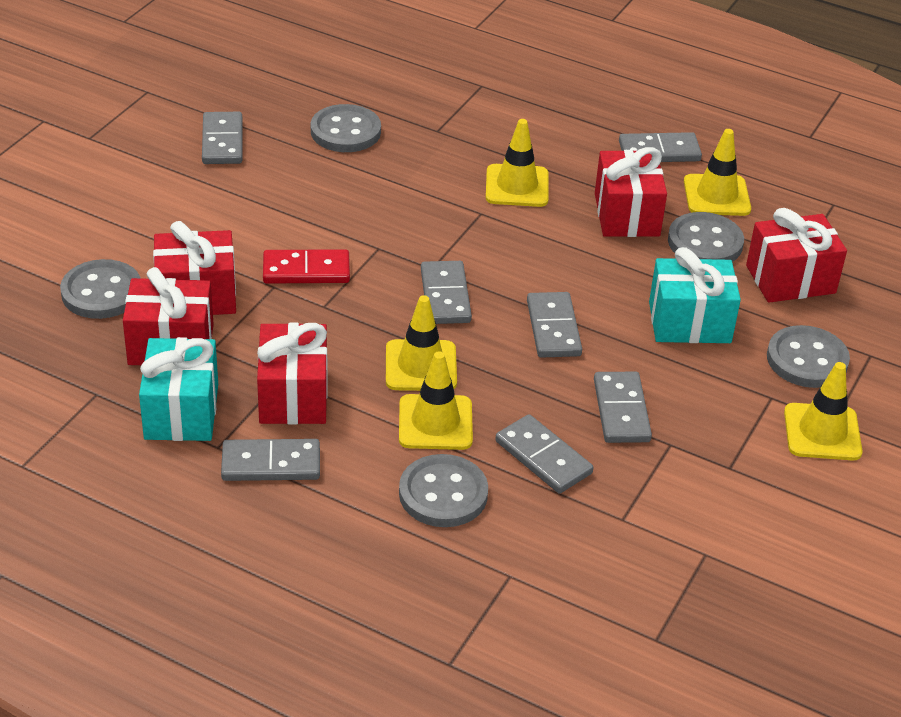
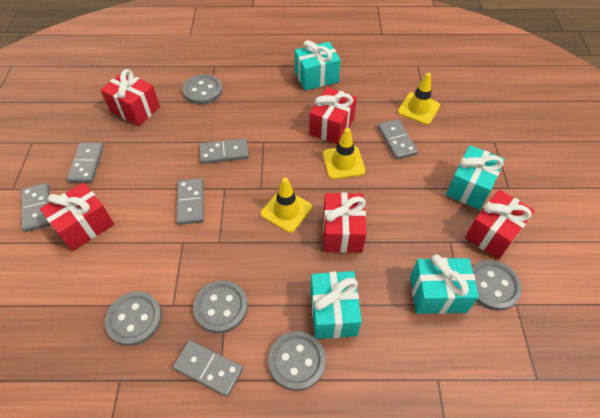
grey domino: 7 -> 6
red domino: 1 -> 0
turquoise gift: 2 -> 4
yellow traffic cone: 5 -> 3

